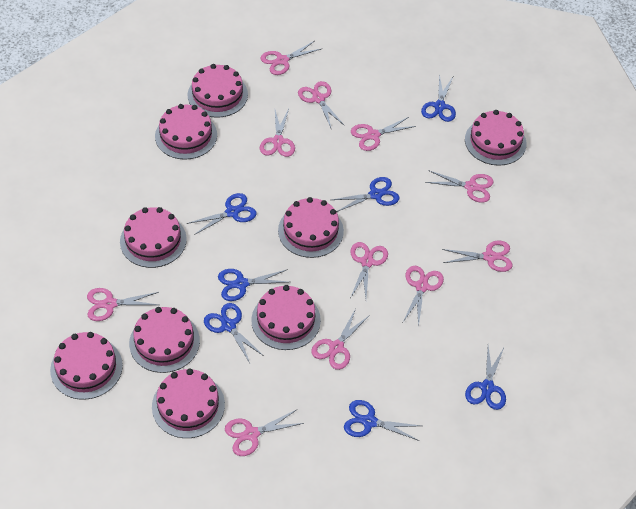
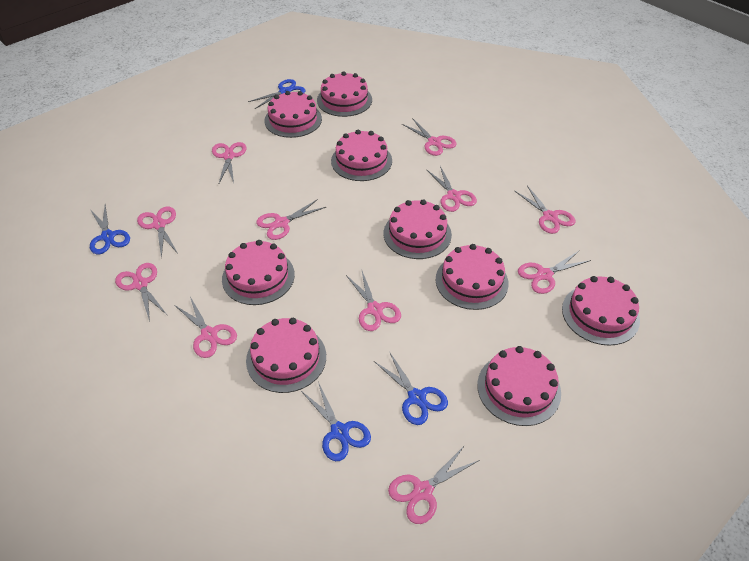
blue scissors: 7 -> 4

